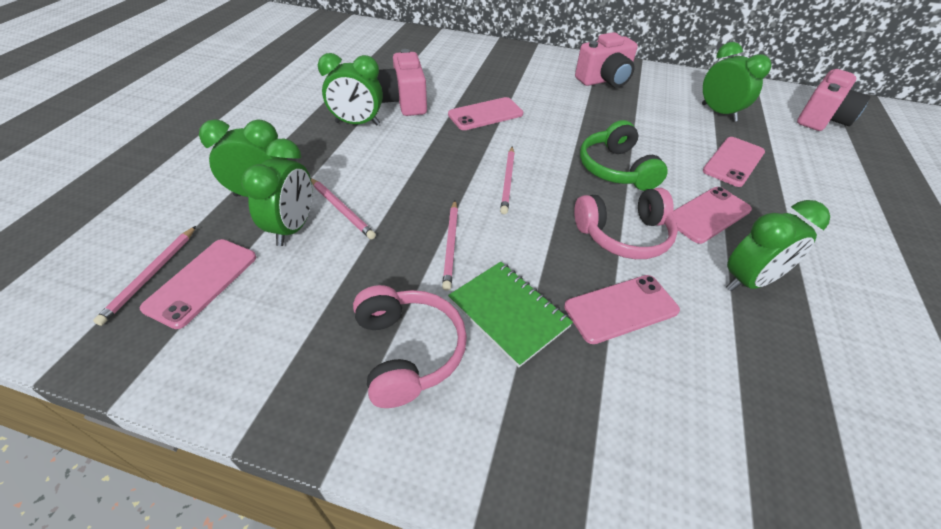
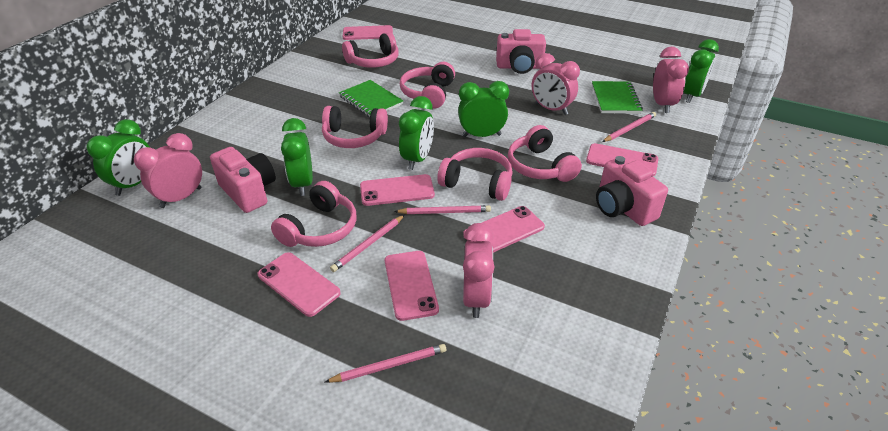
green headphones: 1 -> 0
green notebook: 1 -> 2
pink clock: 0 -> 4
pink headphones: 2 -> 6
pink phone: 5 -> 6

